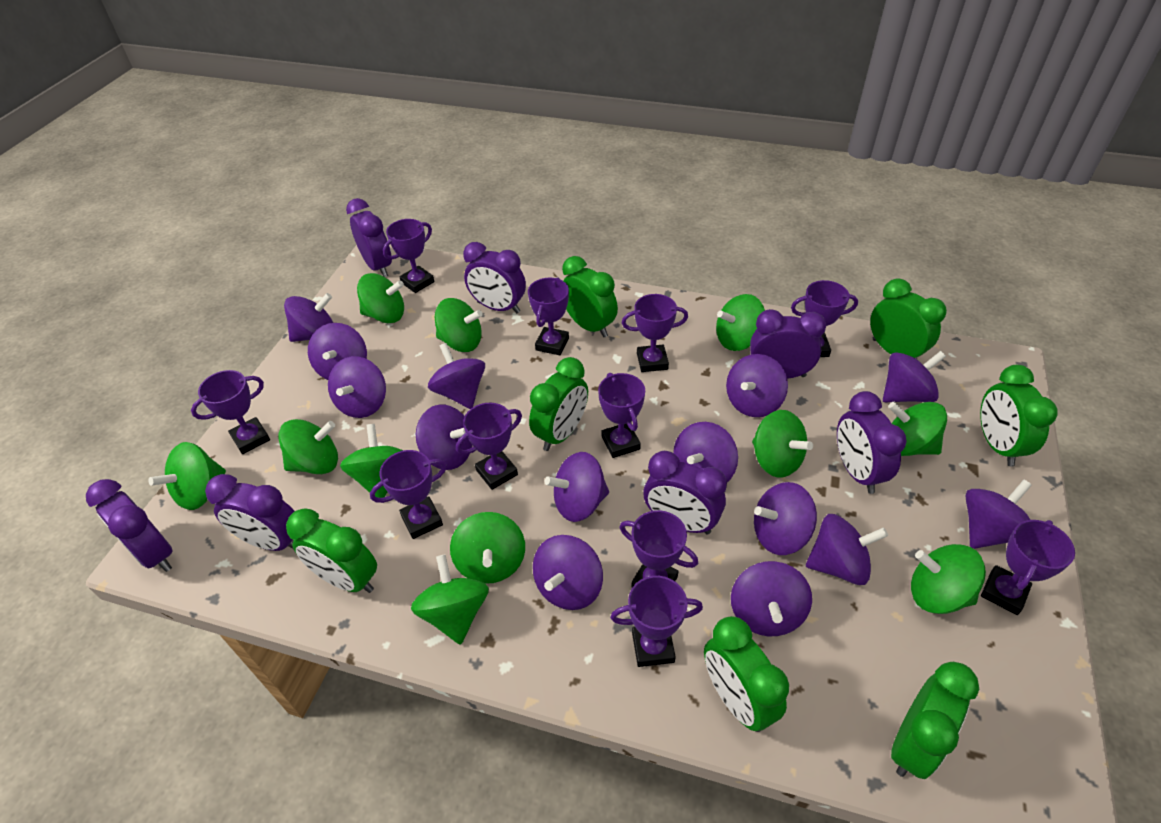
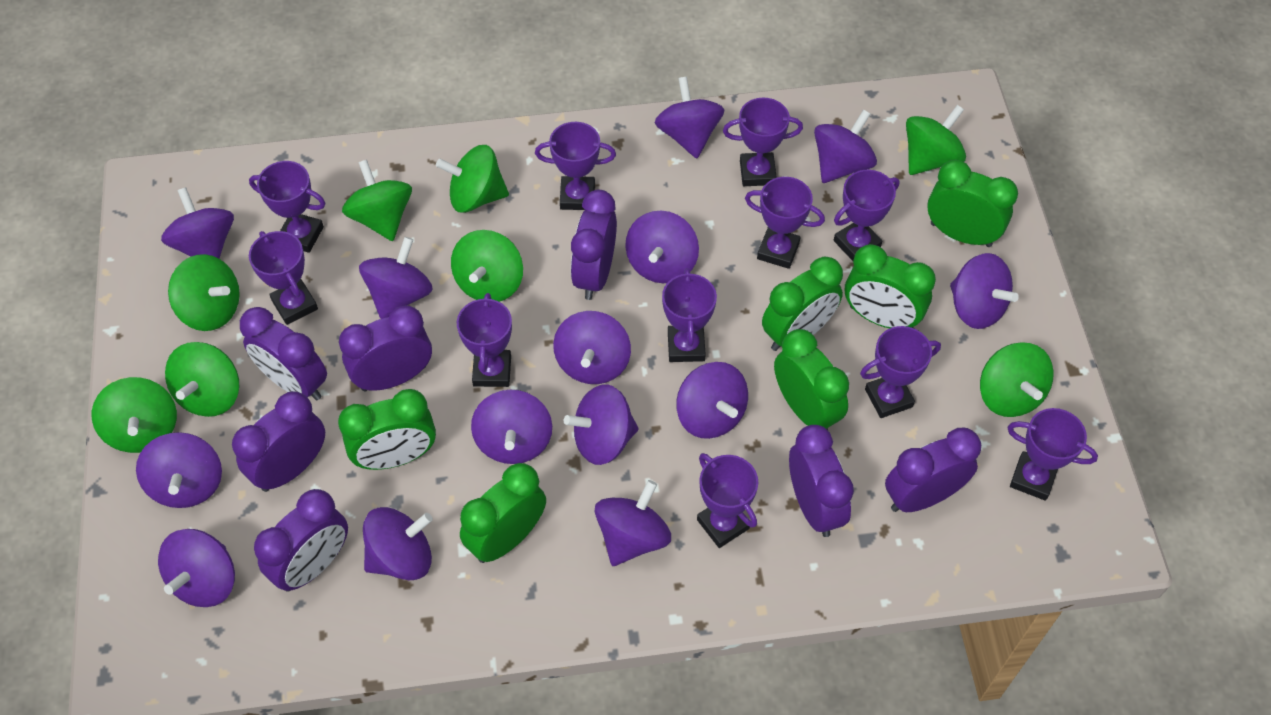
green clock: 7 -> 6
green spinning top: 11 -> 8

